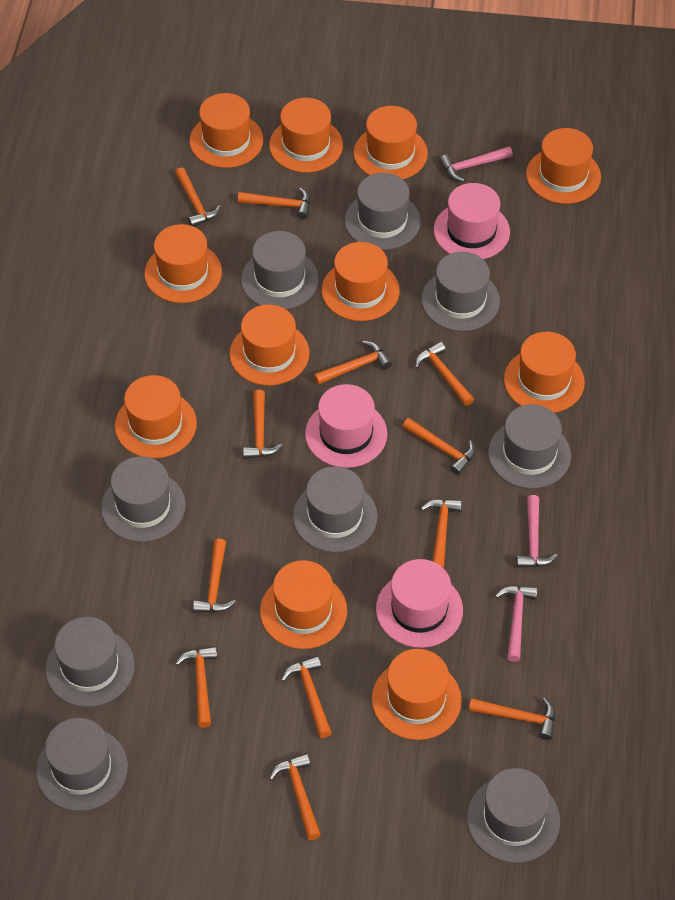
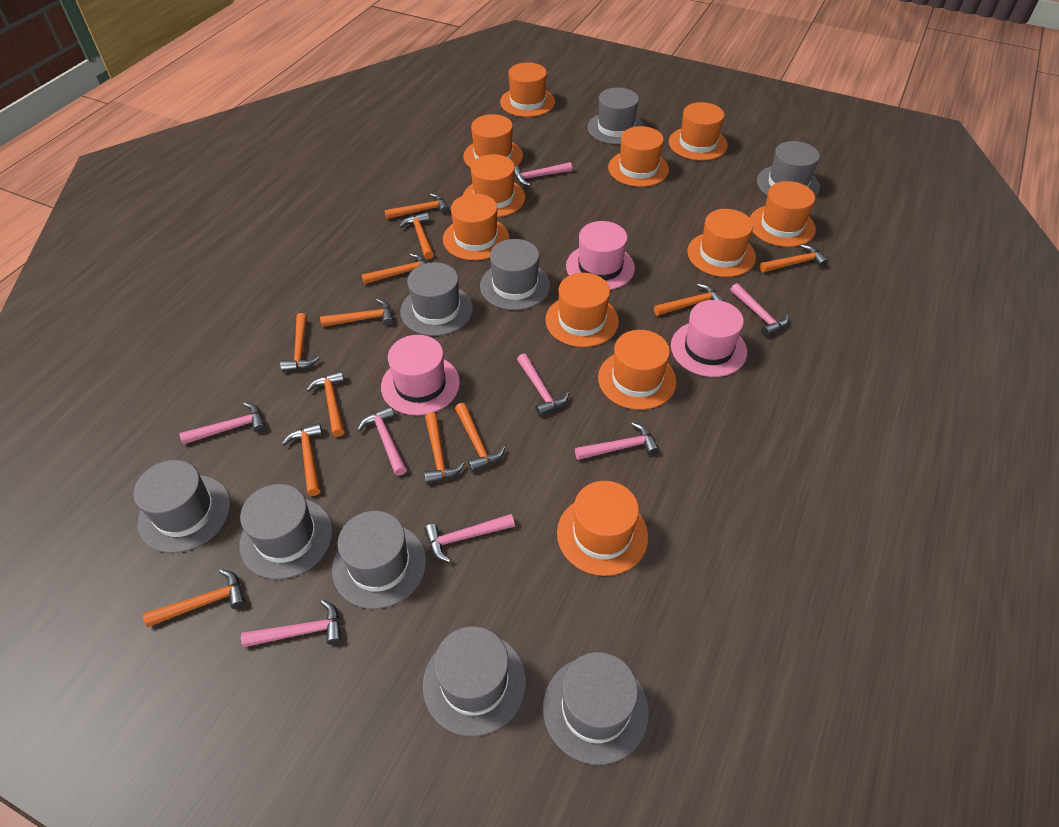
pink hammer: 3 -> 8

